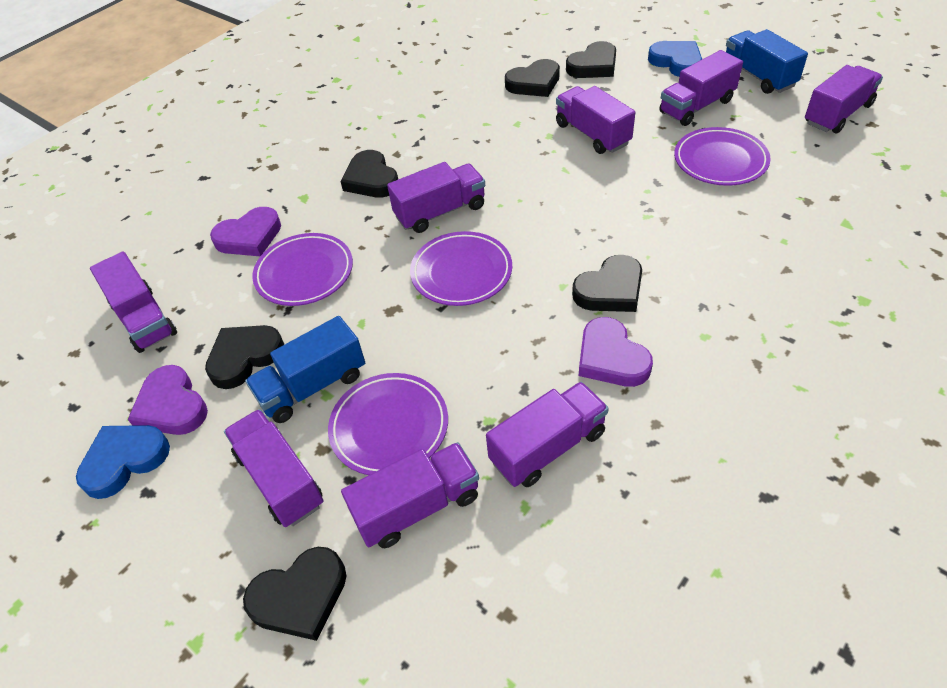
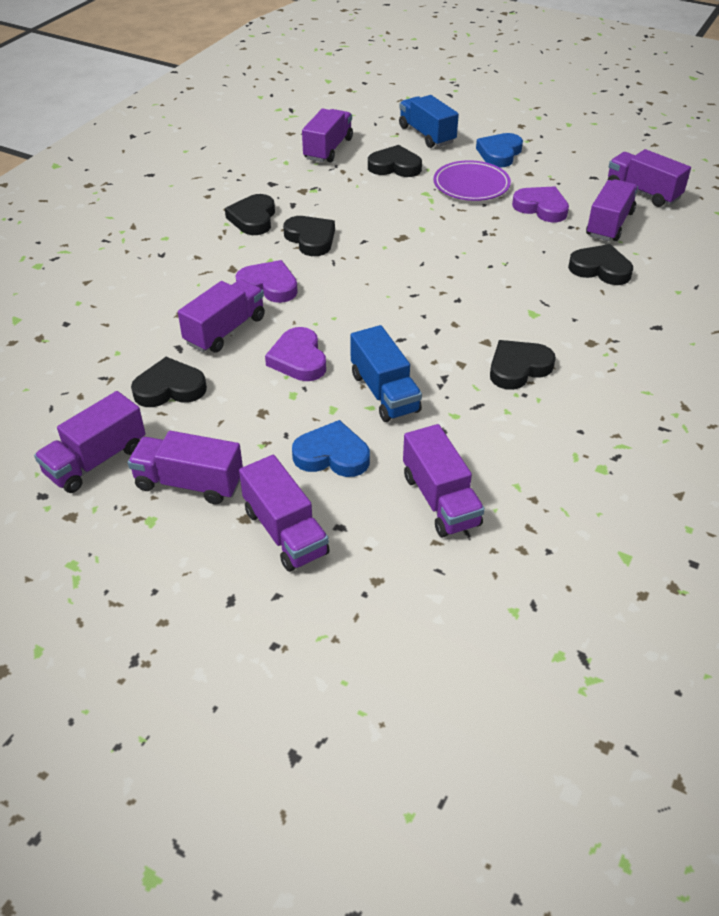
purple plate: 4 -> 1

